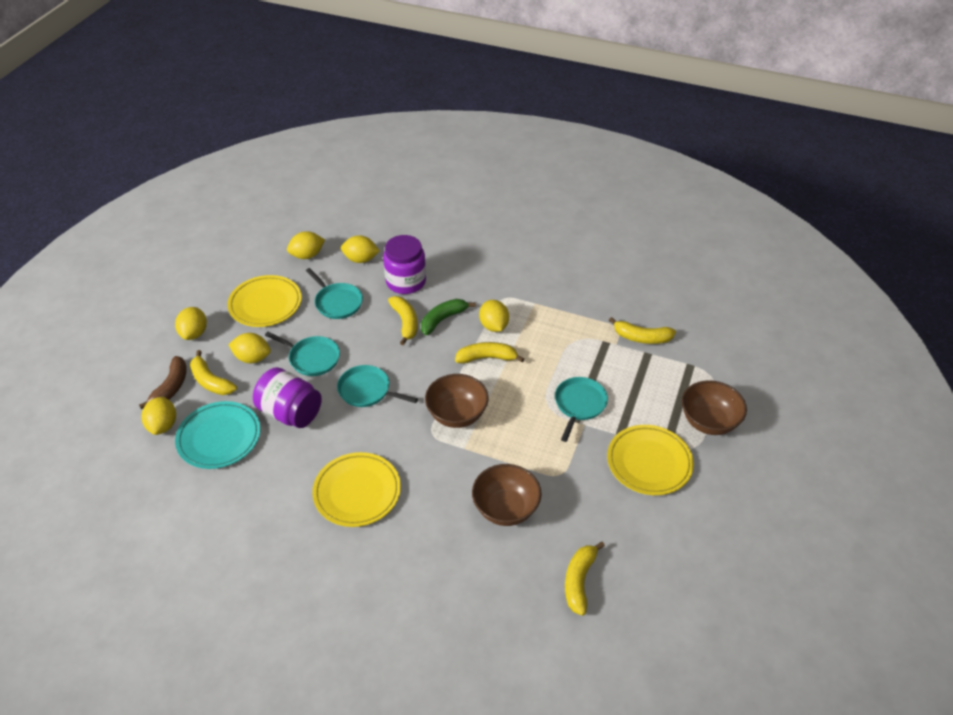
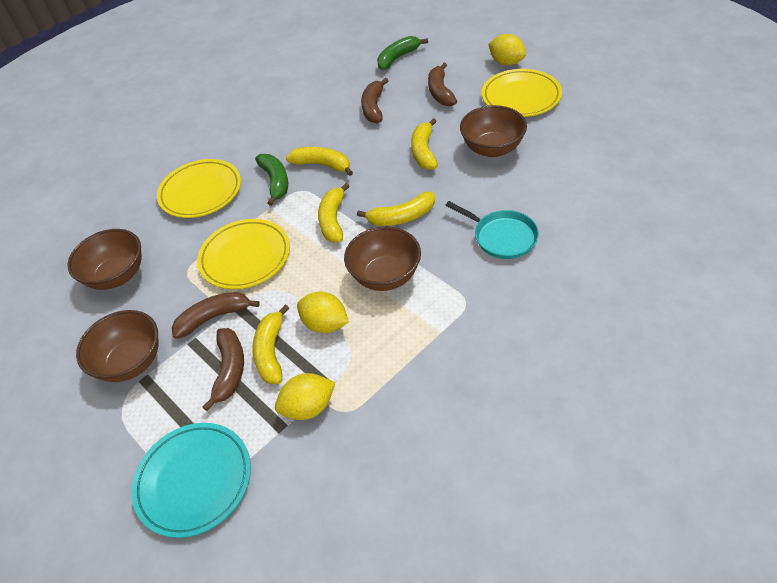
brown banana: 1 -> 4
brown bowl: 3 -> 4
green banana: 1 -> 2
purple jar: 2 -> 0
turquoise pan: 4 -> 1
yellow lemon: 6 -> 3

